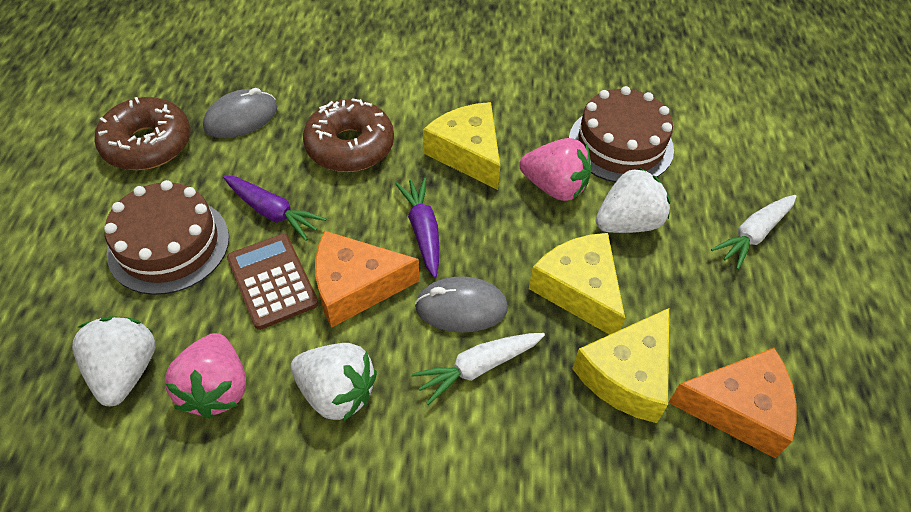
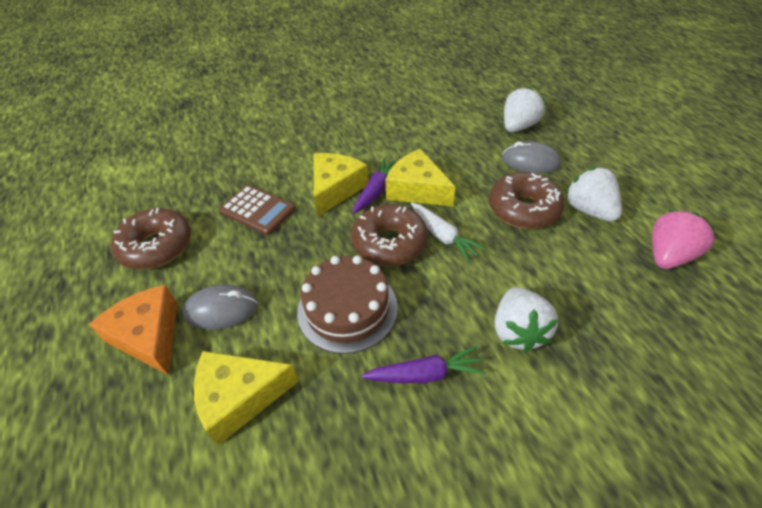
brown cake: 2 -> 1
brown donut: 2 -> 3
orange cheese: 2 -> 1
pink strawberry: 2 -> 1
white carrot: 2 -> 1

